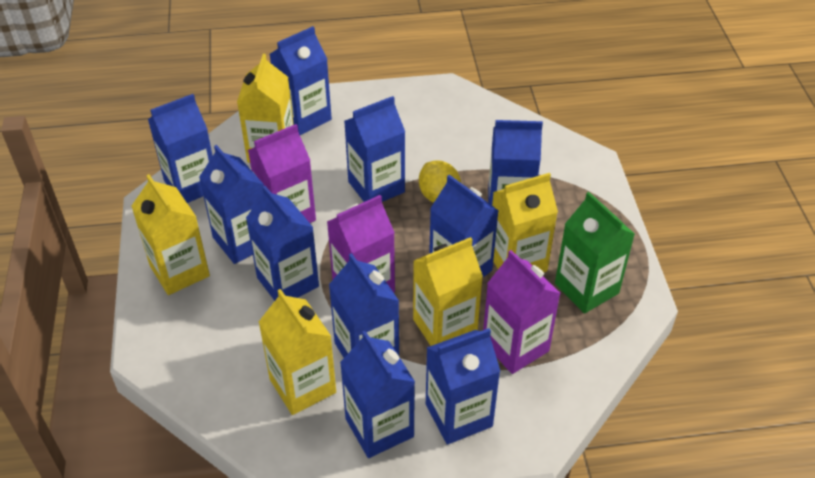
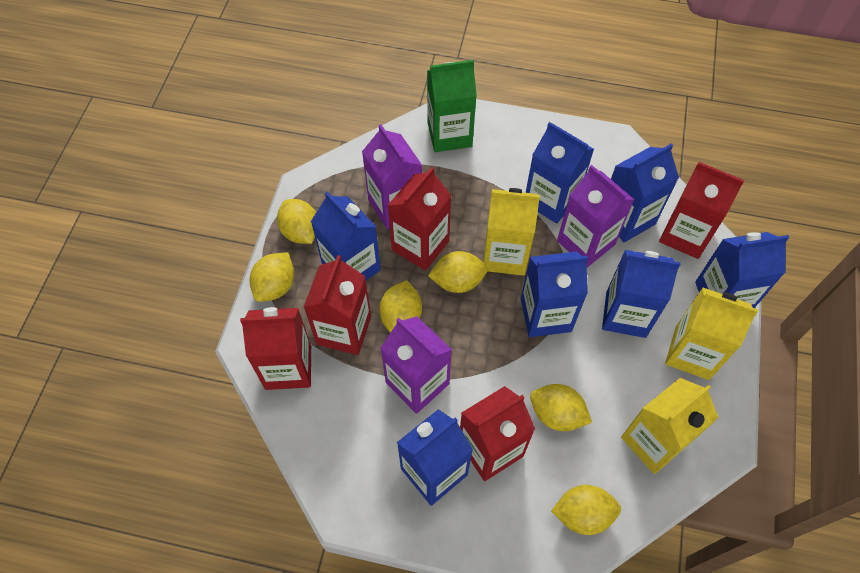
blue carton: 10 -> 7
red carton: 0 -> 5
yellow carton: 5 -> 3
yellow lemon: 1 -> 6

